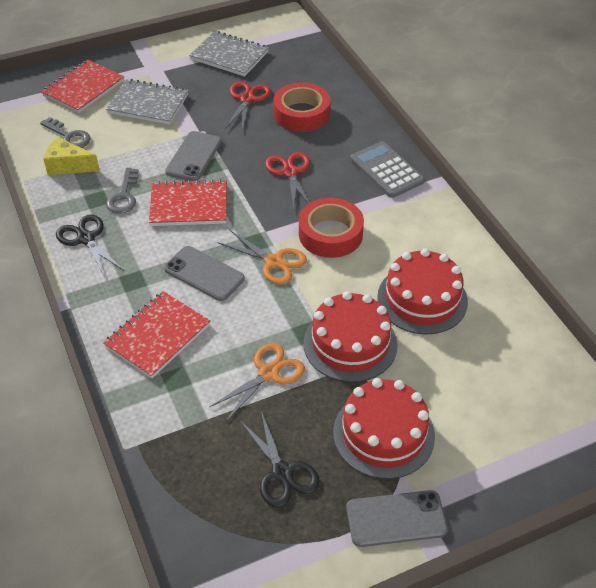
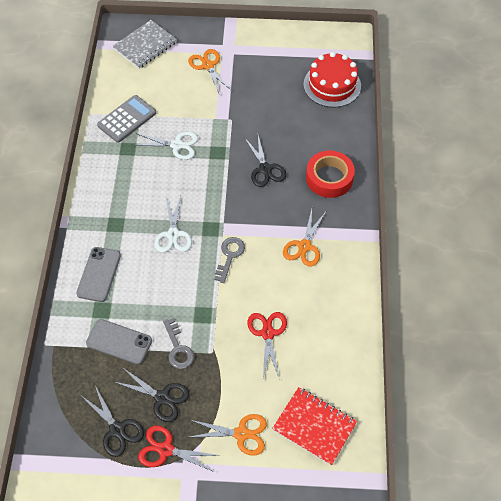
black scissors: 2 -> 3
grey notebook: 2 -> 1
grey phone: 3 -> 2
orange scissors: 2 -> 3
red cake: 3 -> 1
red notebook: 3 -> 1
red tape: 2 -> 1
white scissors: 0 -> 2
yellow cheese: 1 -> 0

